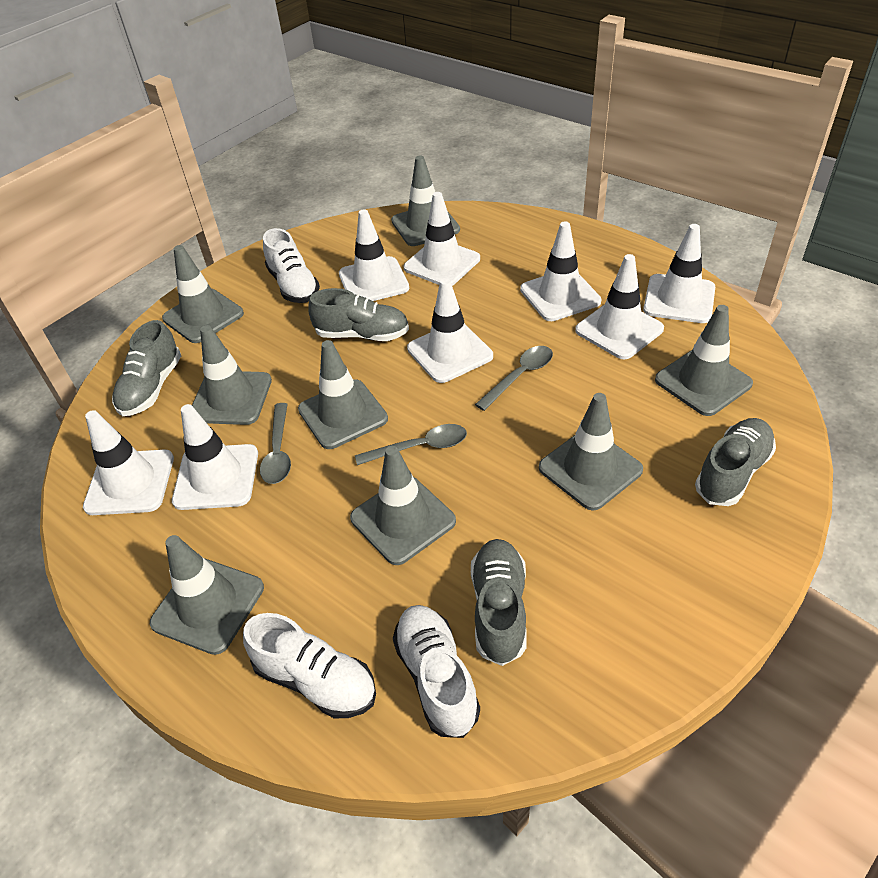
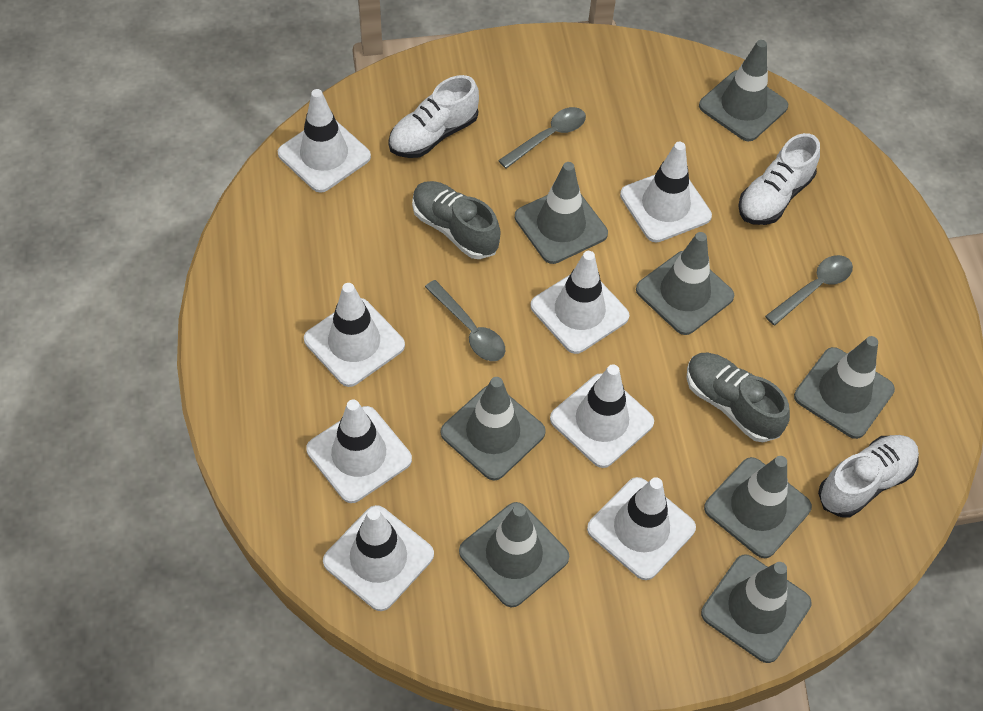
grey shoe: 4 -> 2

